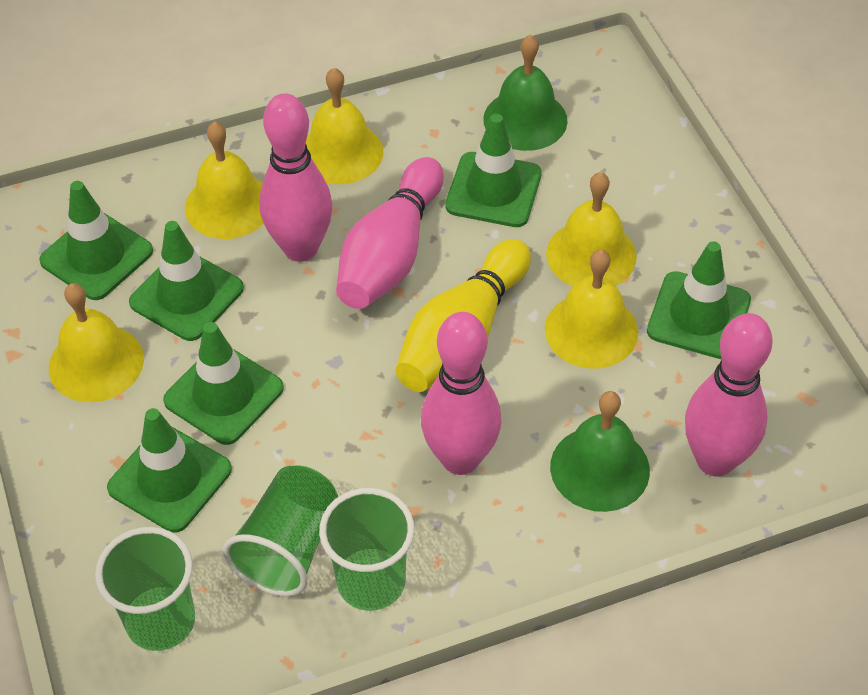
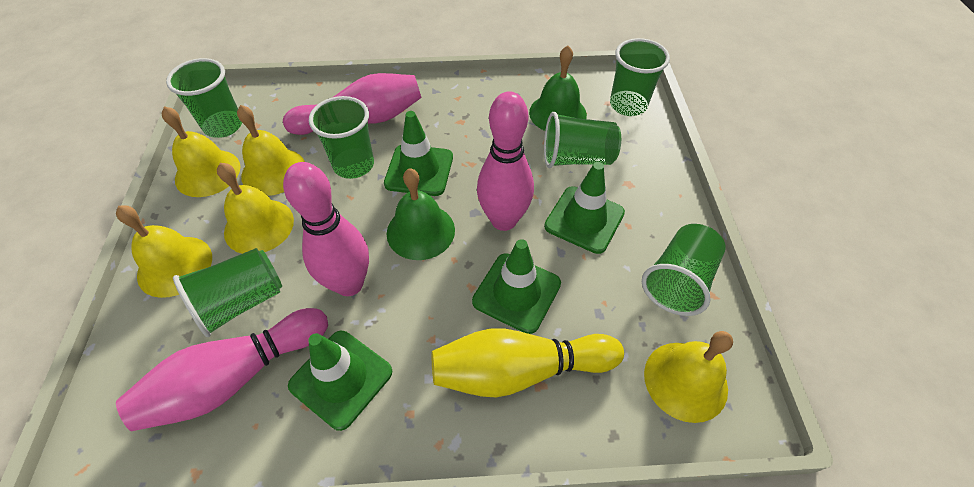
green cup: 3 -> 6
green traffic cone: 6 -> 4

